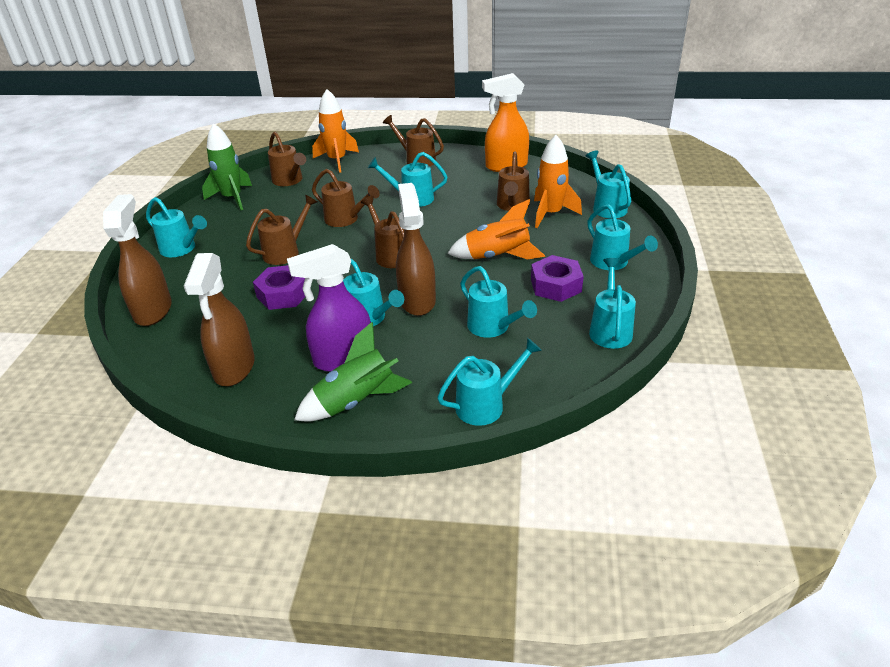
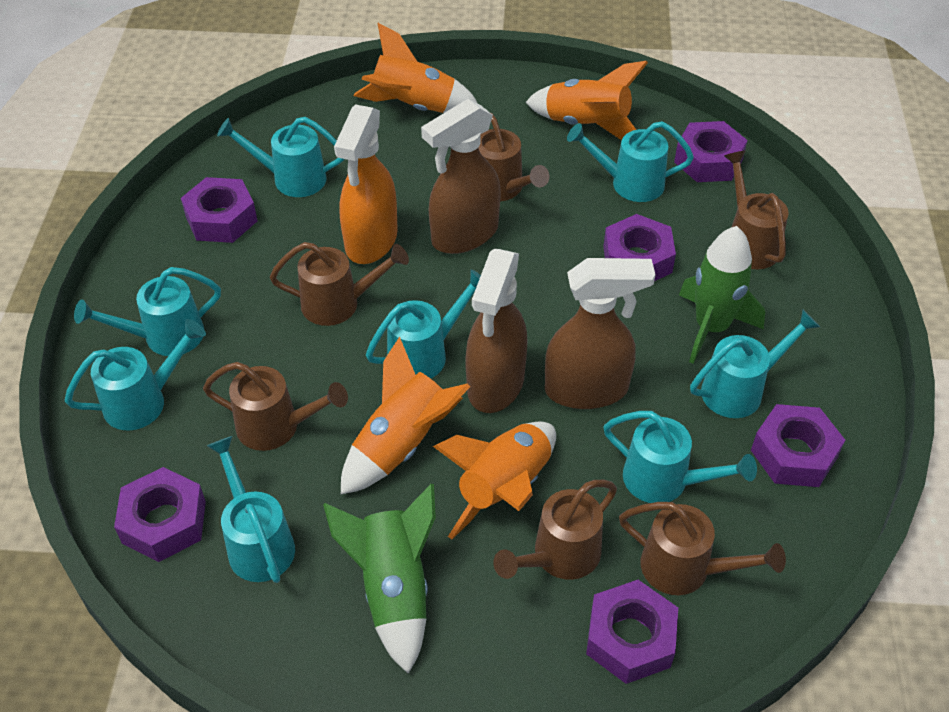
orange rocket: 3 -> 4
purple nut: 2 -> 6
purple spray bottle: 1 -> 0

